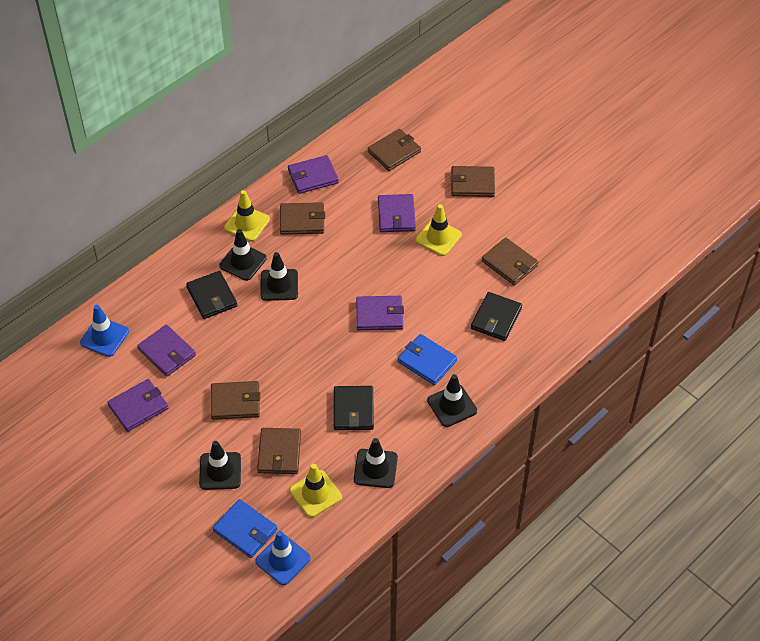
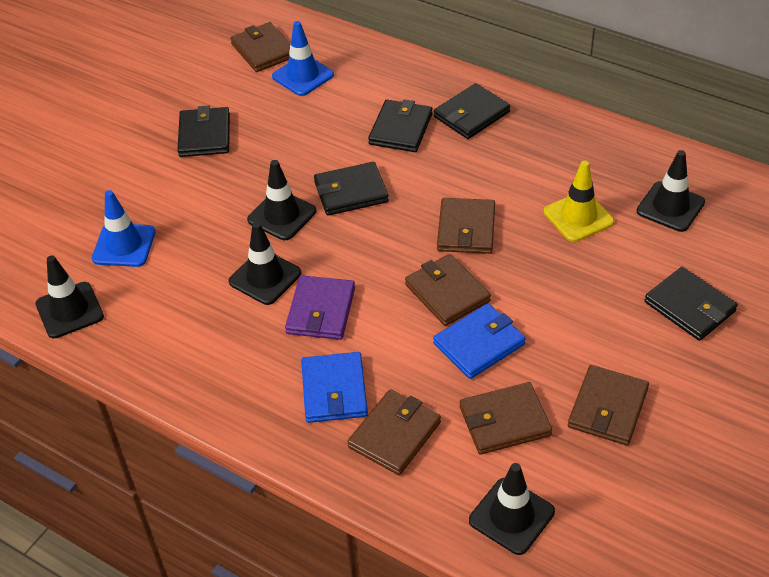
black wallet: 3 -> 5
purple wallet: 5 -> 1
yellow traffic cone: 3 -> 1

